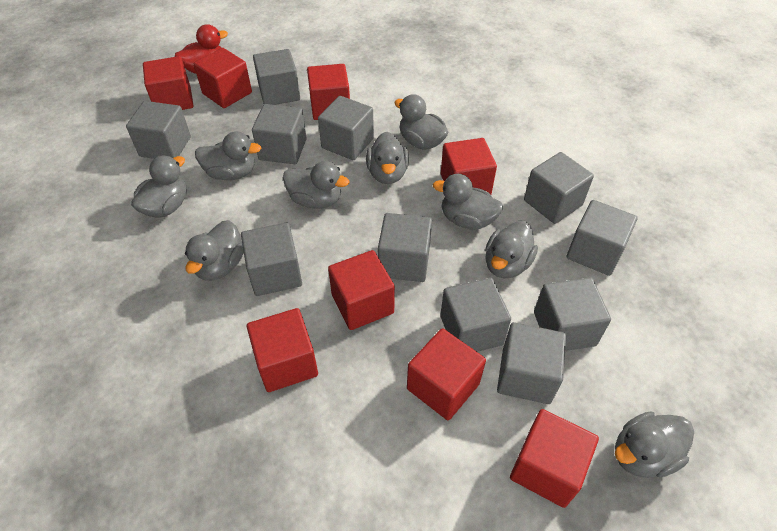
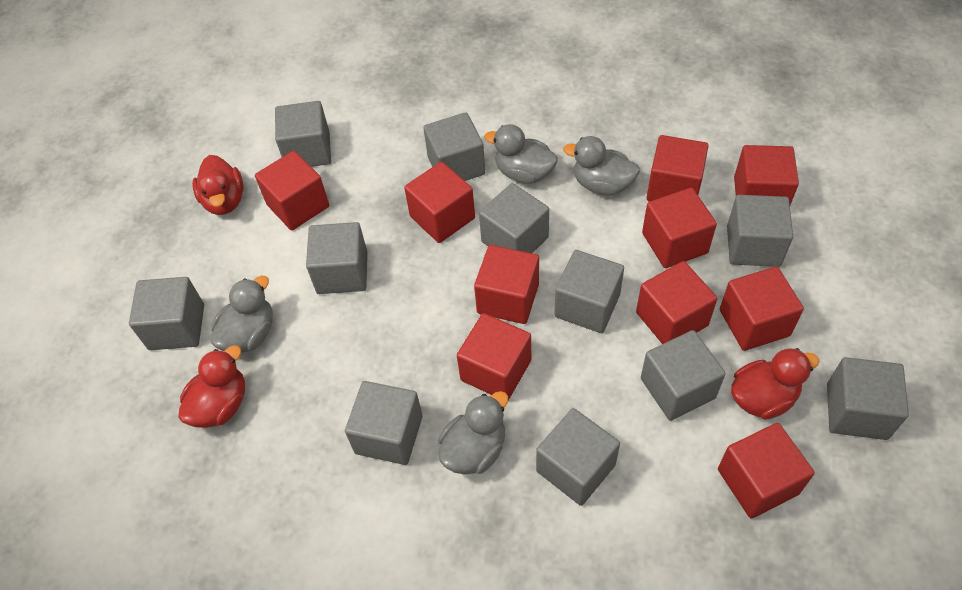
grey duck: 9 -> 4
red cube: 8 -> 10
red duck: 1 -> 3

